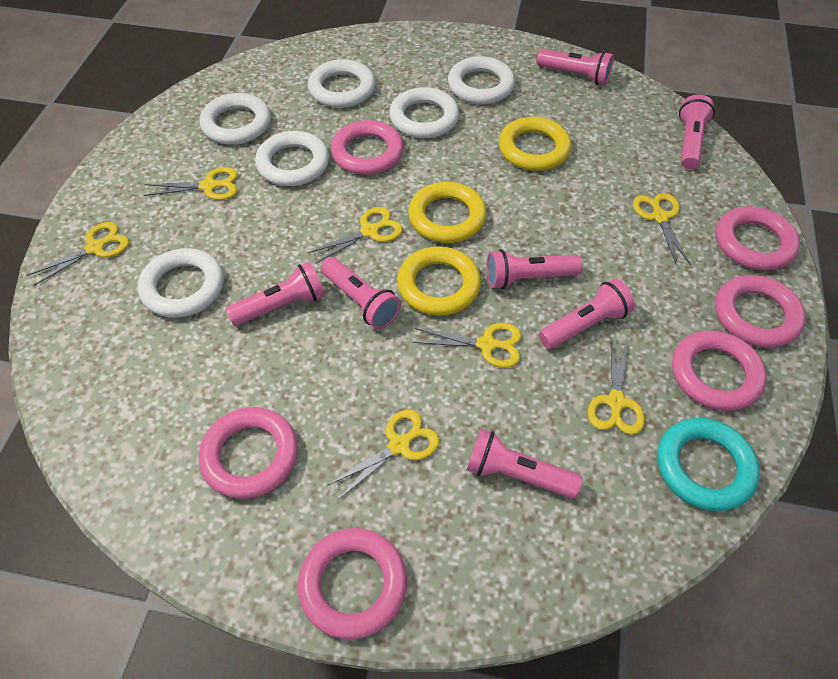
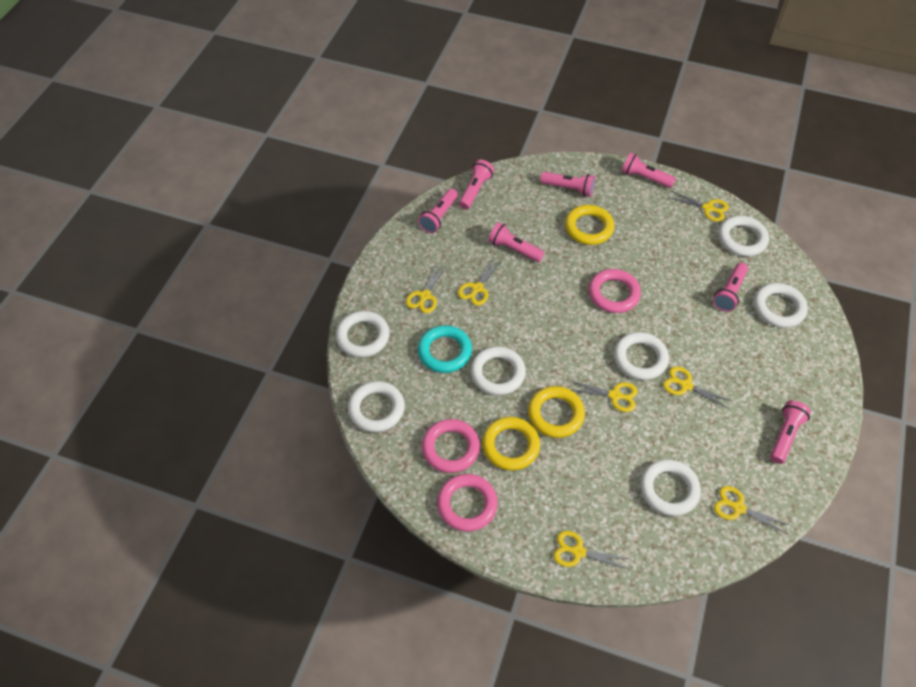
pink ring: 6 -> 3
white ring: 6 -> 7

